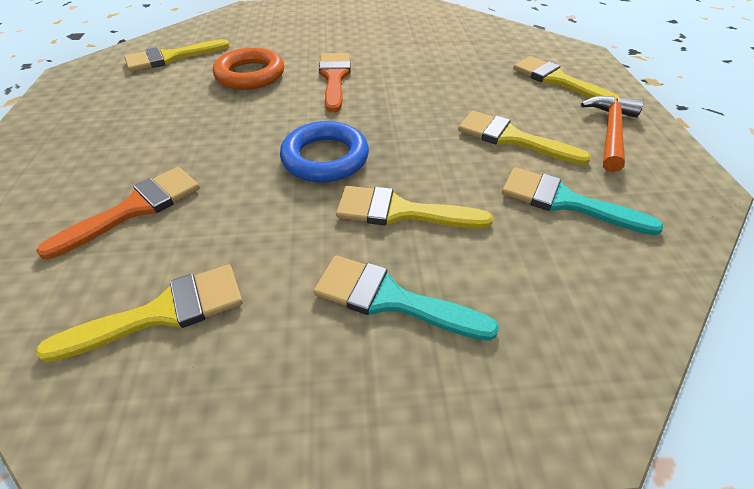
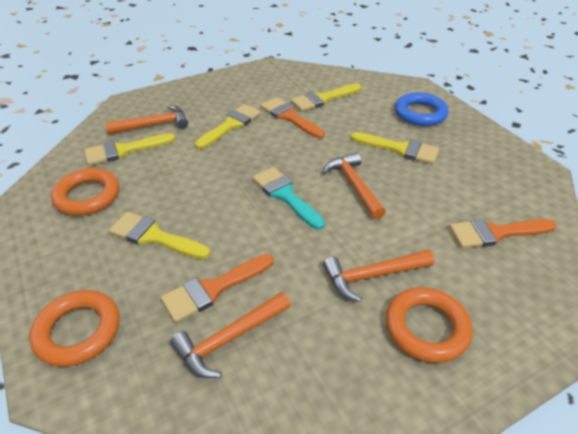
orange brush: 2 -> 3
orange hammer: 1 -> 4
orange ring: 1 -> 3
turquoise brush: 2 -> 1

